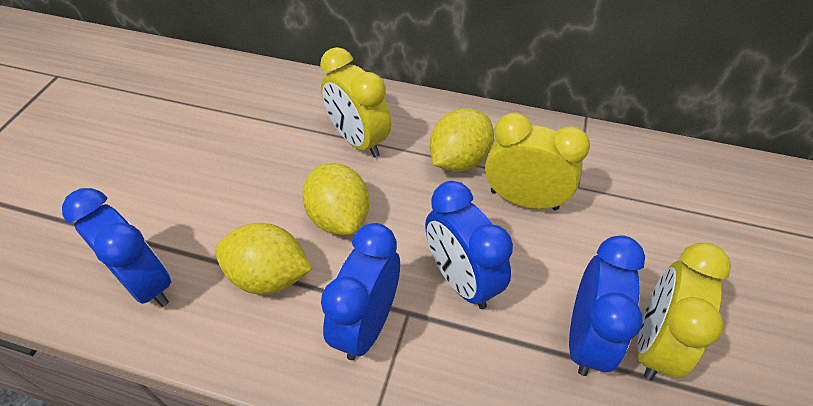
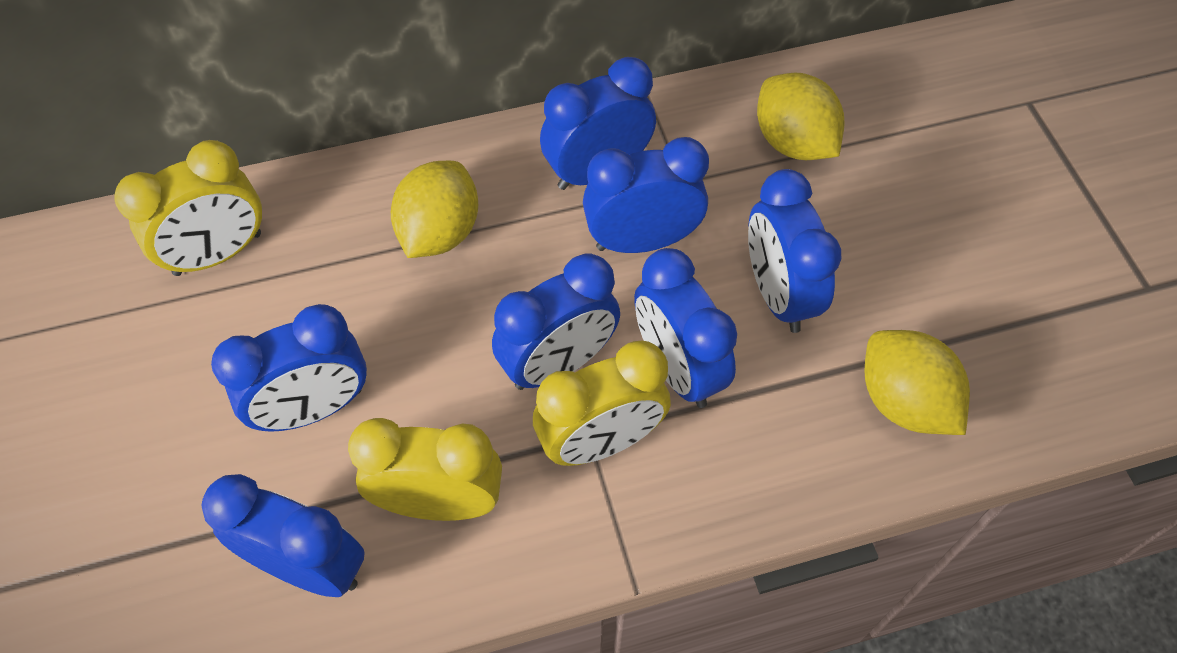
blue clock: 4 -> 7

